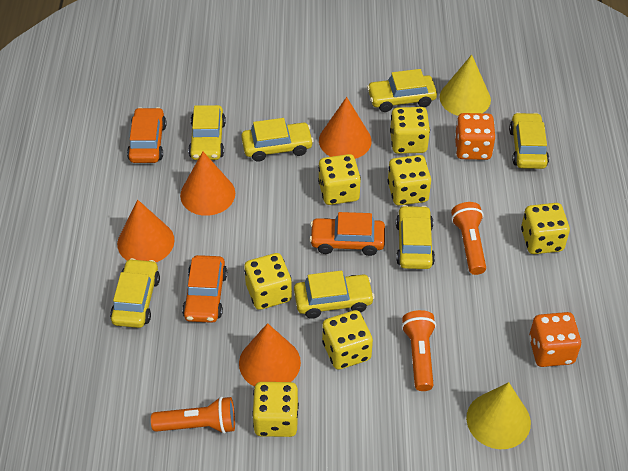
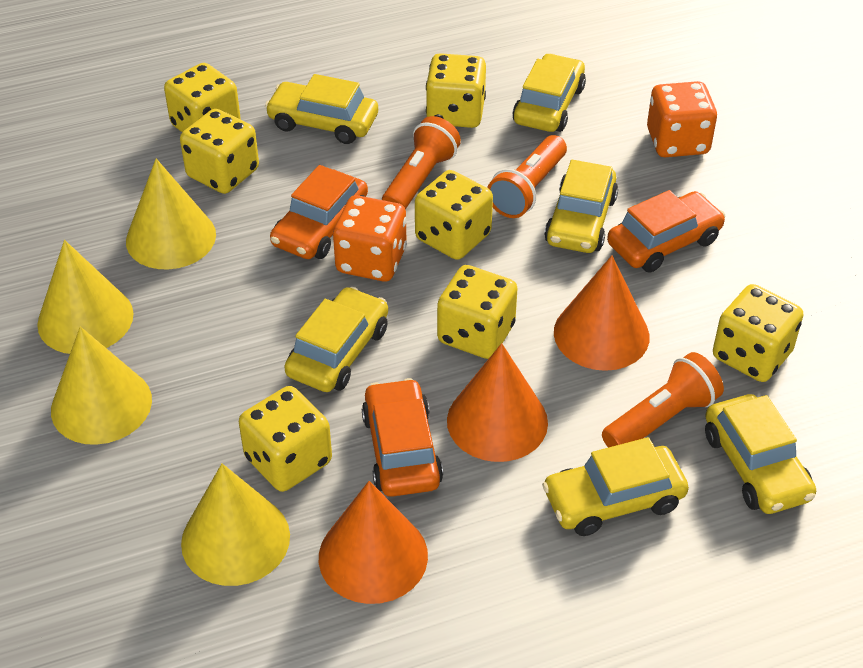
orange cone: 4 -> 3
yellow car: 7 -> 6
yellow cone: 2 -> 4

